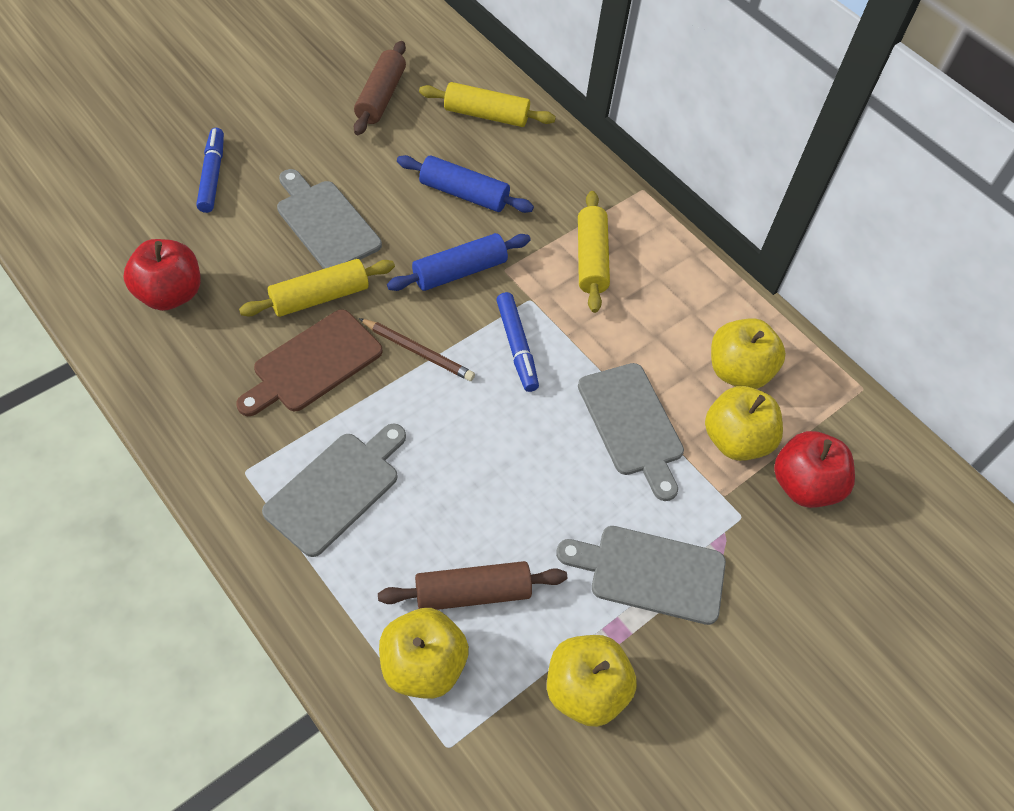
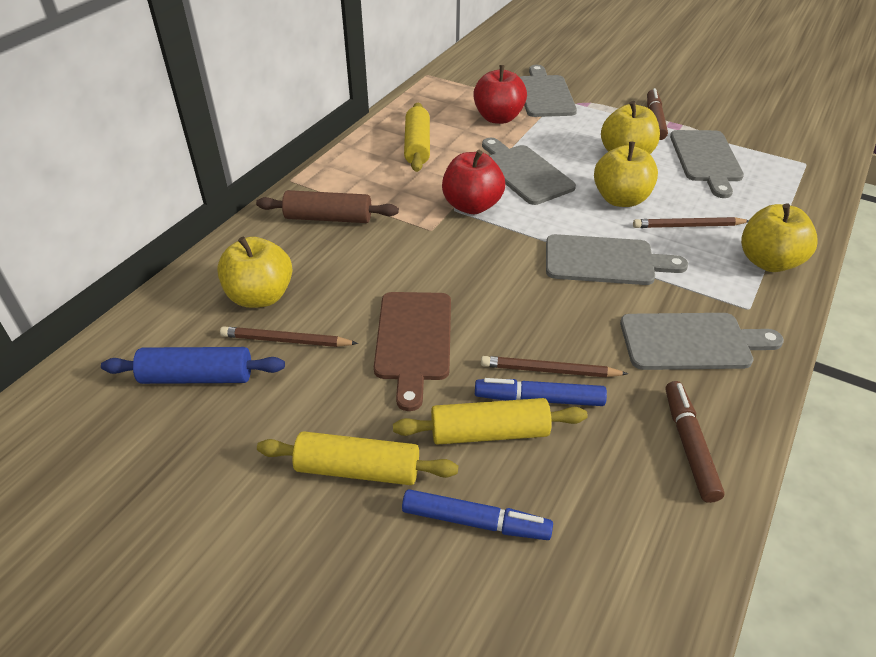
blue rolling pin: 2 -> 1
brown marker: 0 -> 2
brown pencil: 1 -> 3
brown rolling pin: 2 -> 1
grey cutting board: 4 -> 5

